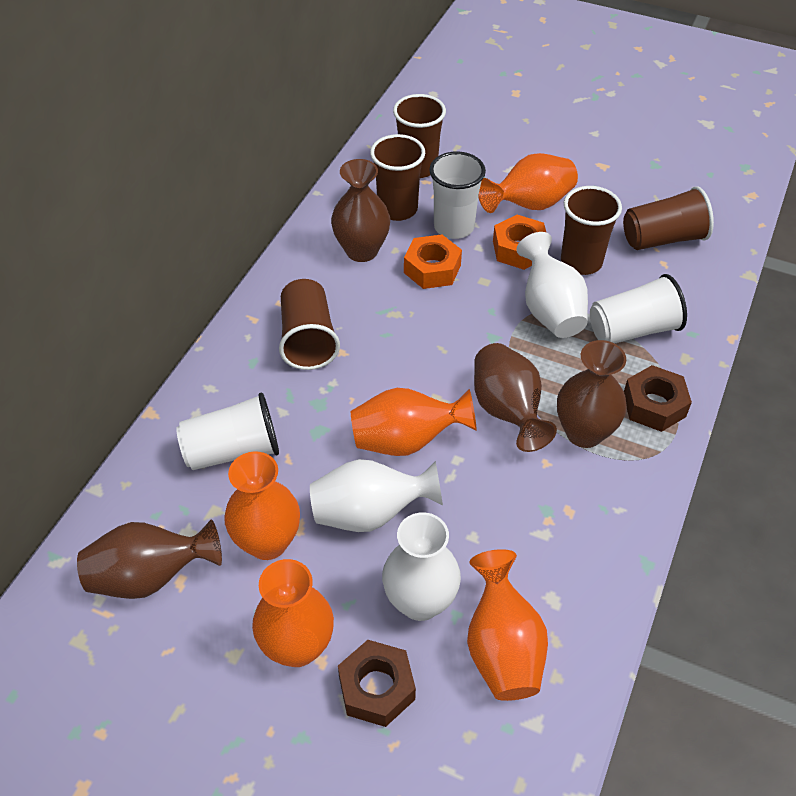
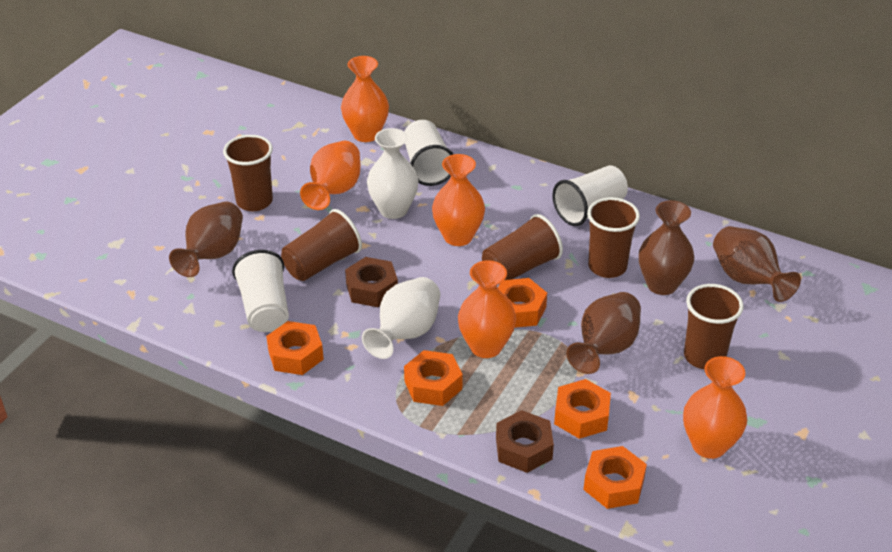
orange nut: 2 -> 5
white vase: 3 -> 2

